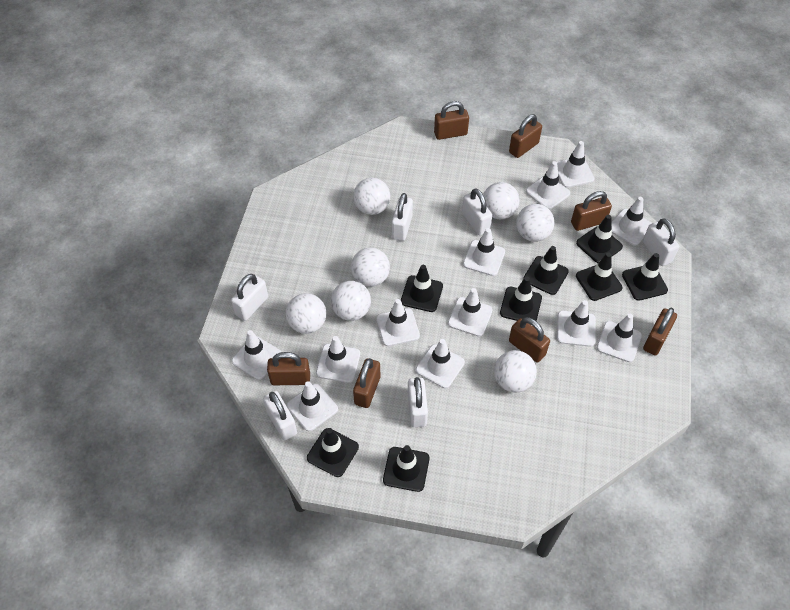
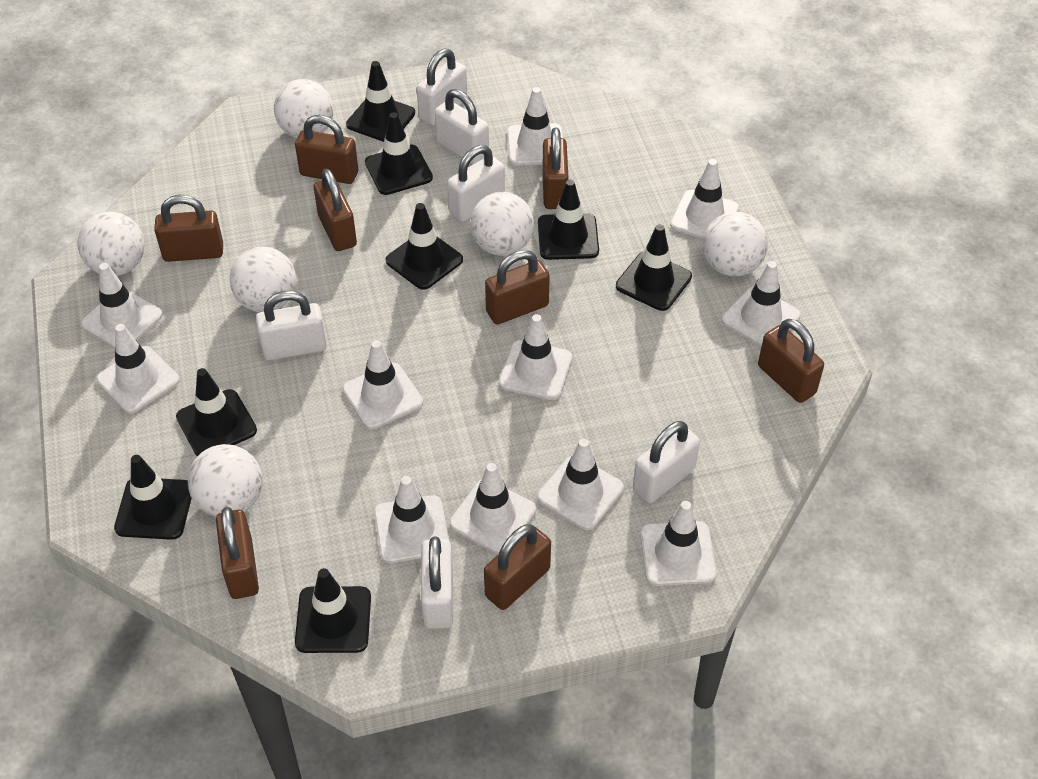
brown padlock: 7 -> 8
white ball: 7 -> 6
white traffic cone: 12 -> 11

